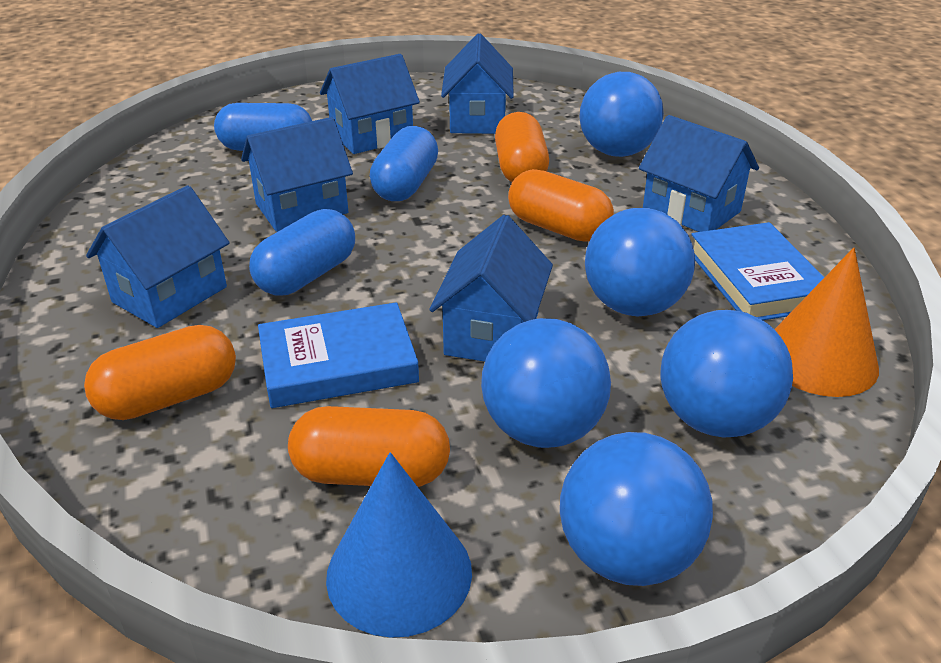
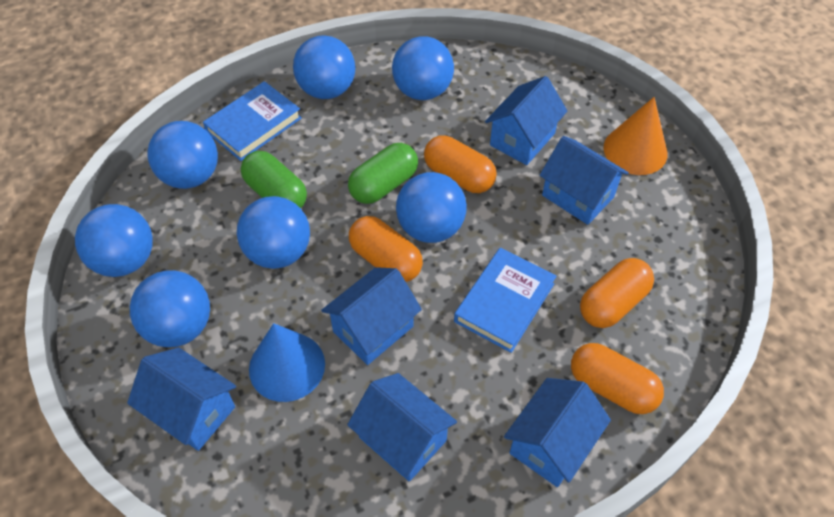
blue ball: 5 -> 7
blue capsule: 3 -> 0
green capsule: 0 -> 2

